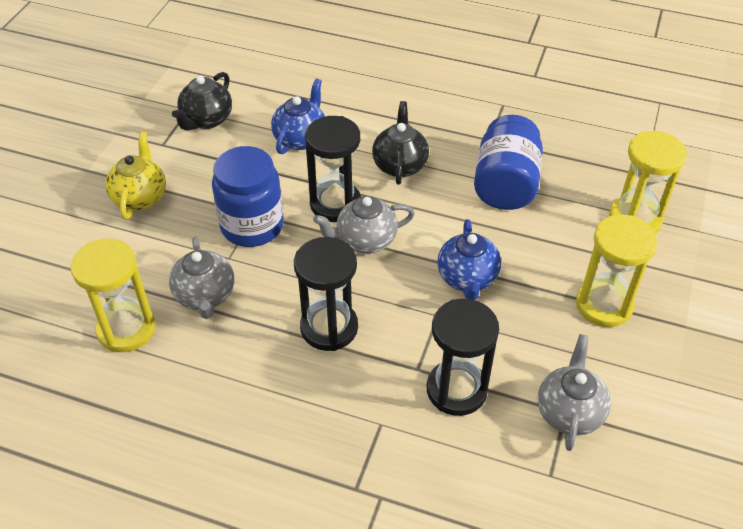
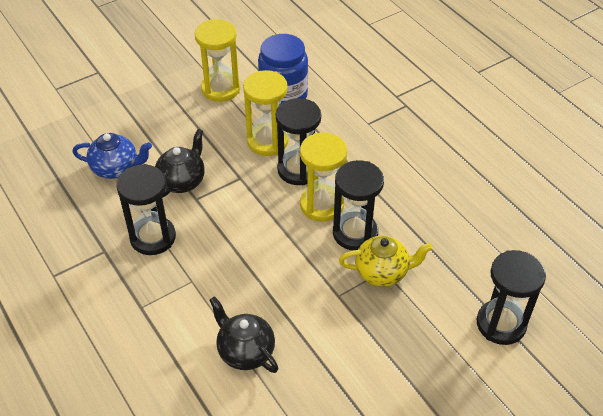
black hourglass: 3 -> 4
blue jar: 2 -> 1
blue teapot: 2 -> 1
grey teapot: 3 -> 0

